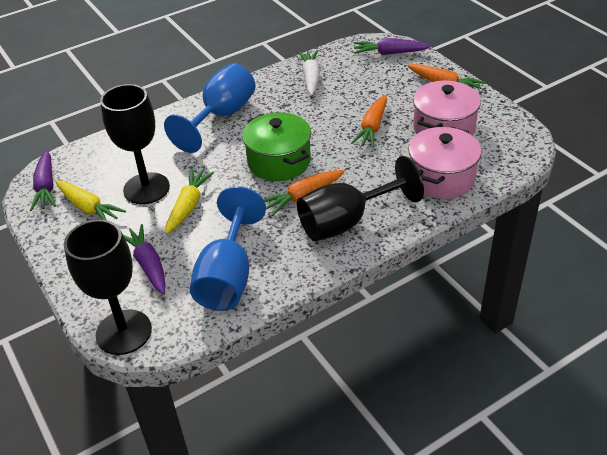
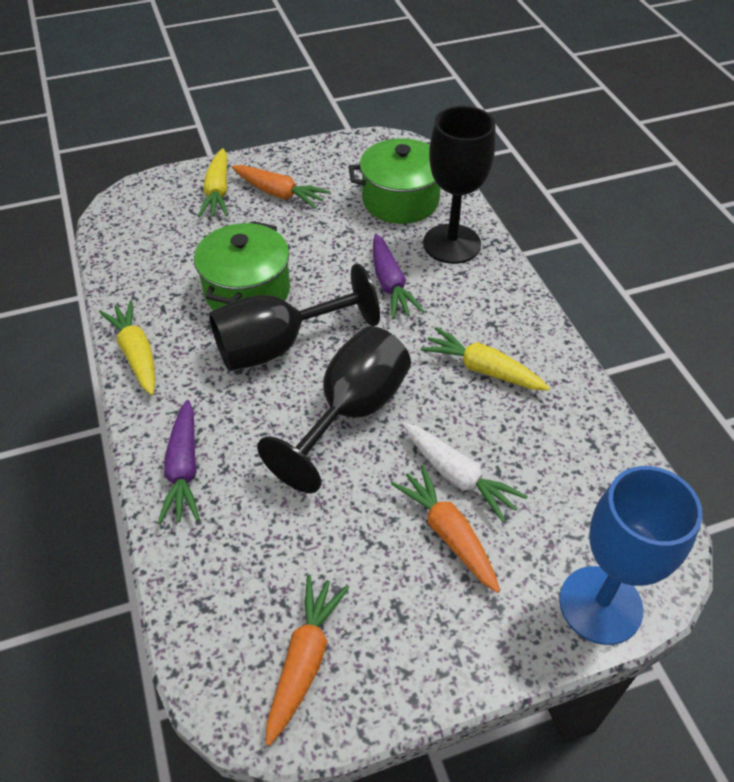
blue goblet: 2 -> 1
green pot: 1 -> 2
pink pot: 2 -> 0
purple carrot: 3 -> 2
yellow carrot: 2 -> 3

